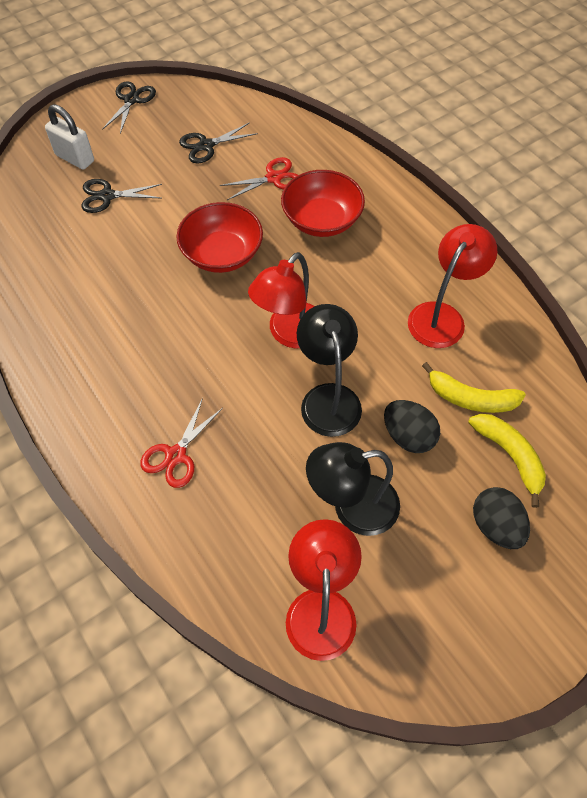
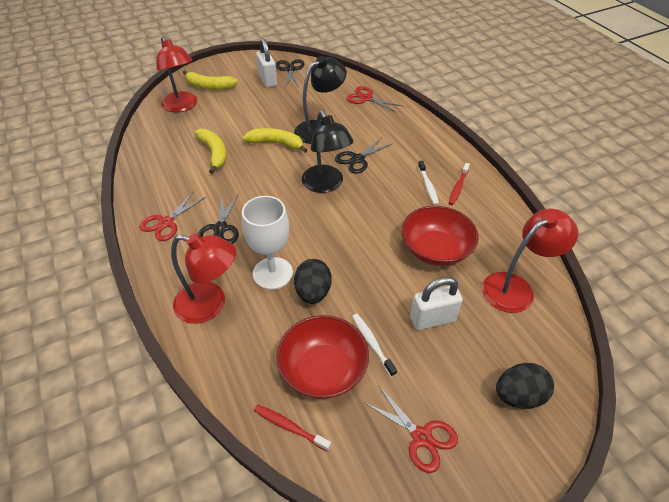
red scissors: 2 -> 3
red toothbrush: 0 -> 2
white goblet: 0 -> 1
white padlock: 1 -> 2
white toothbrush: 0 -> 2
yellow banana: 2 -> 3

